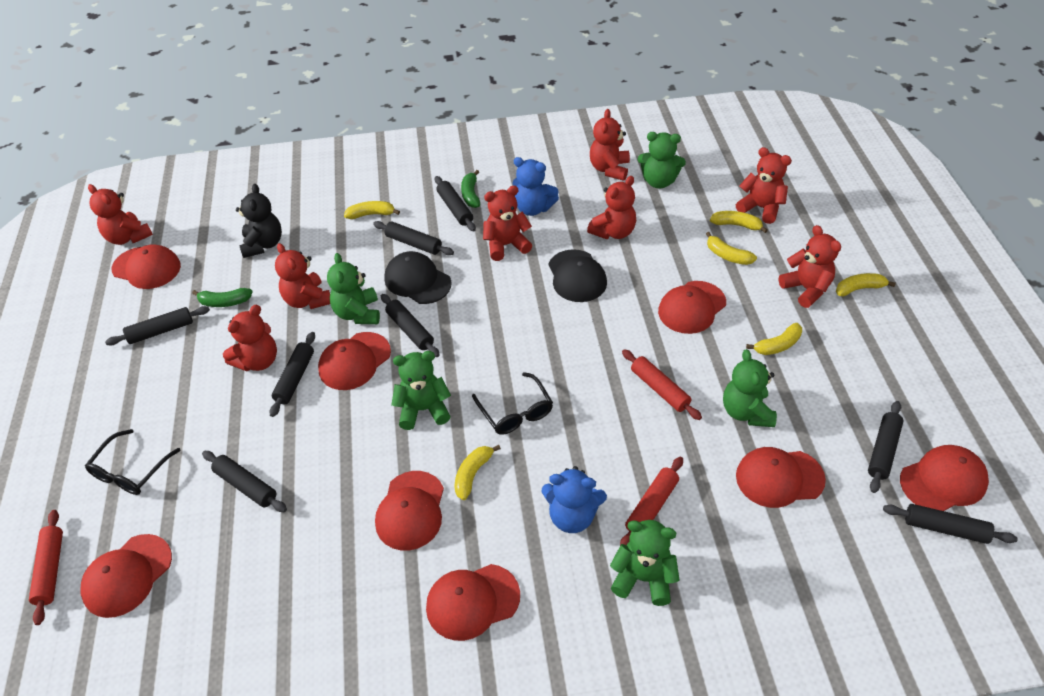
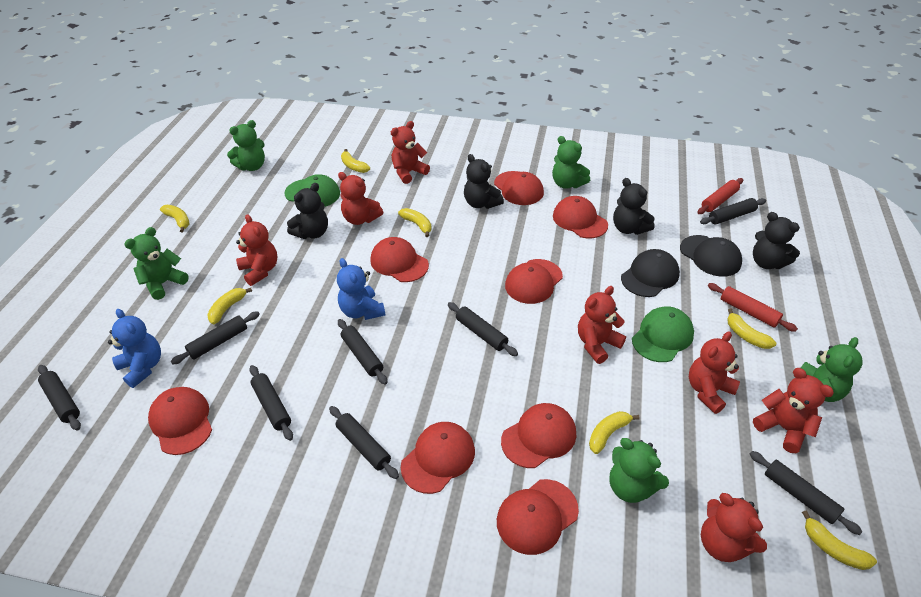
black glasses: 2 -> 0
black teddy bear: 1 -> 4
green banana: 2 -> 0
green cap: 0 -> 2
red rolling pin: 3 -> 2
red teddy bear: 8 -> 7
yellow banana: 6 -> 7

